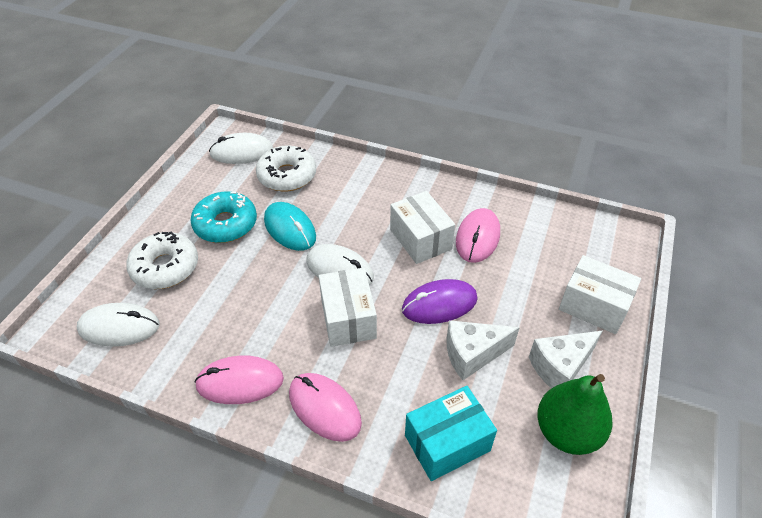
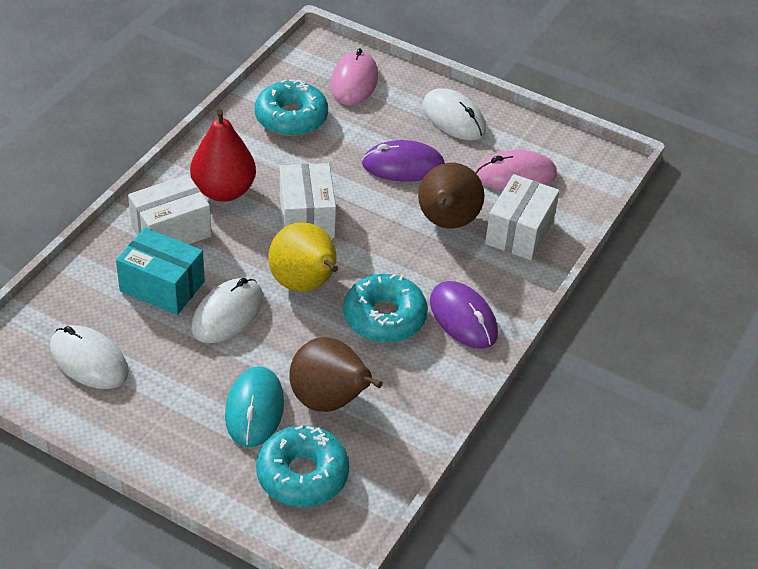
brown pear: 0 -> 2
green pear: 1 -> 0
pink mouse: 3 -> 2
purple mouse: 1 -> 2
red pear: 0 -> 1
turquoise donut: 1 -> 3
white cheese: 2 -> 0
white donut: 2 -> 0
yellow pear: 0 -> 1

